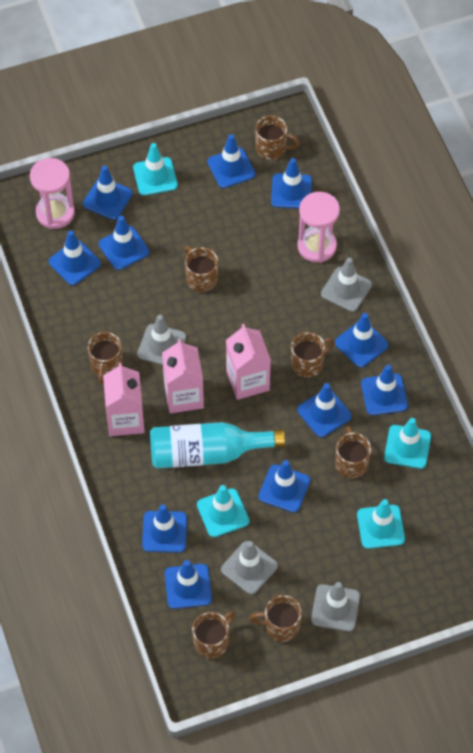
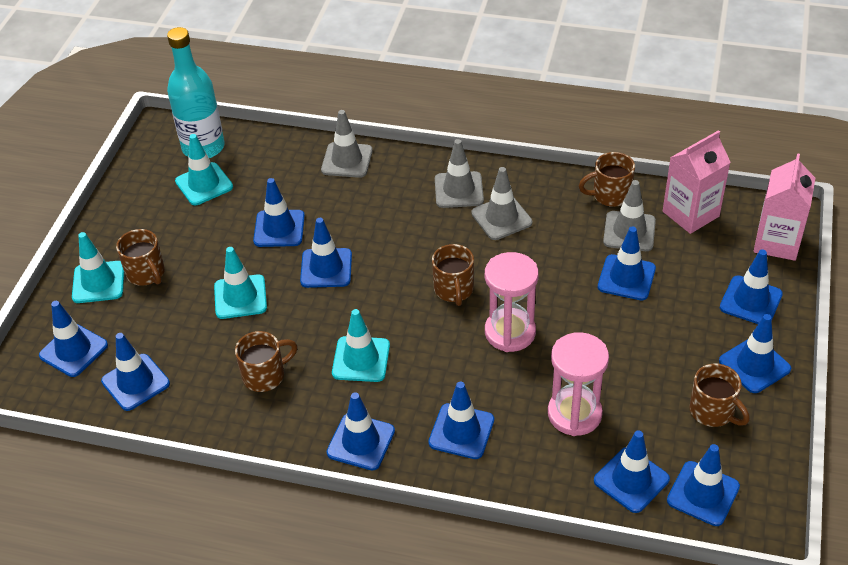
brown mug: 7 -> 5
pink carton: 3 -> 2

